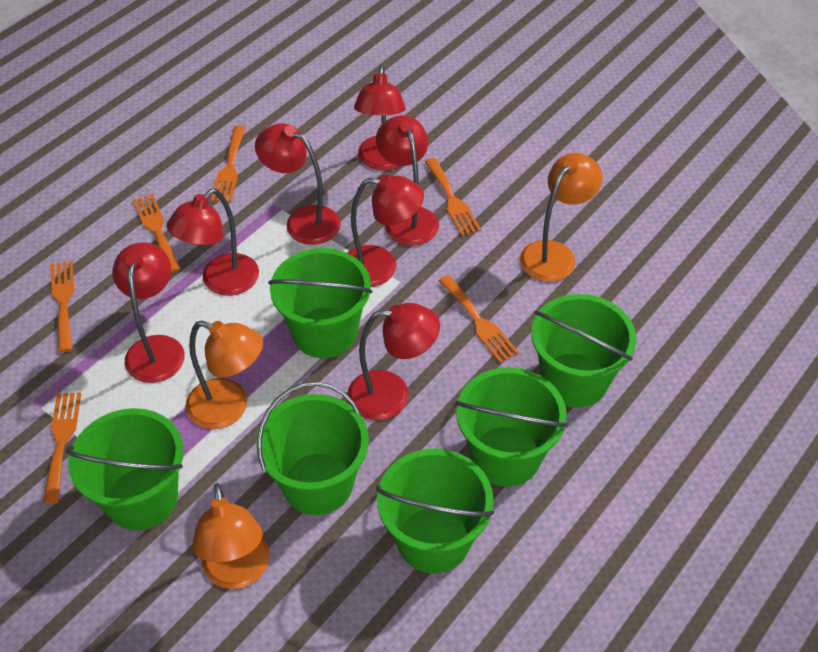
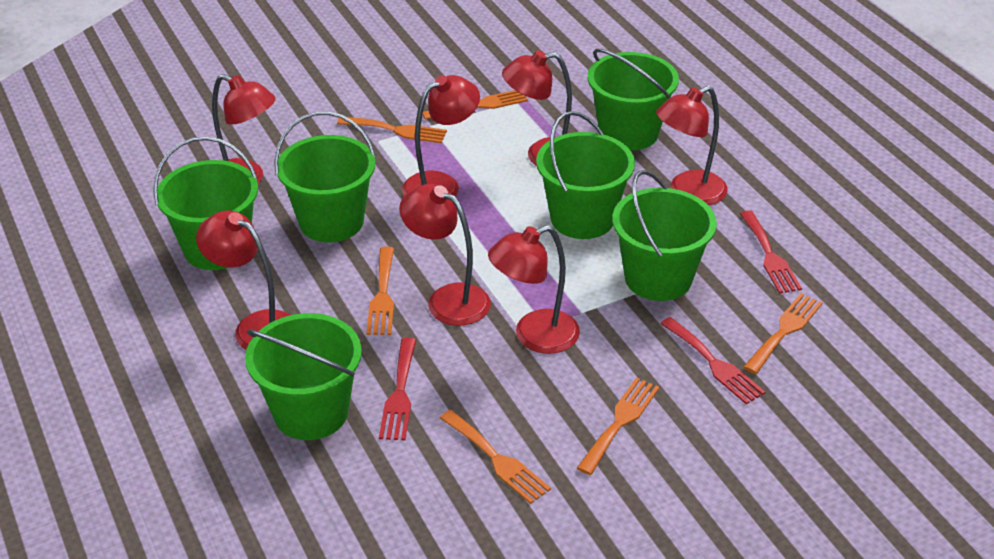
orange lamp: 3 -> 0
red fork: 0 -> 3

